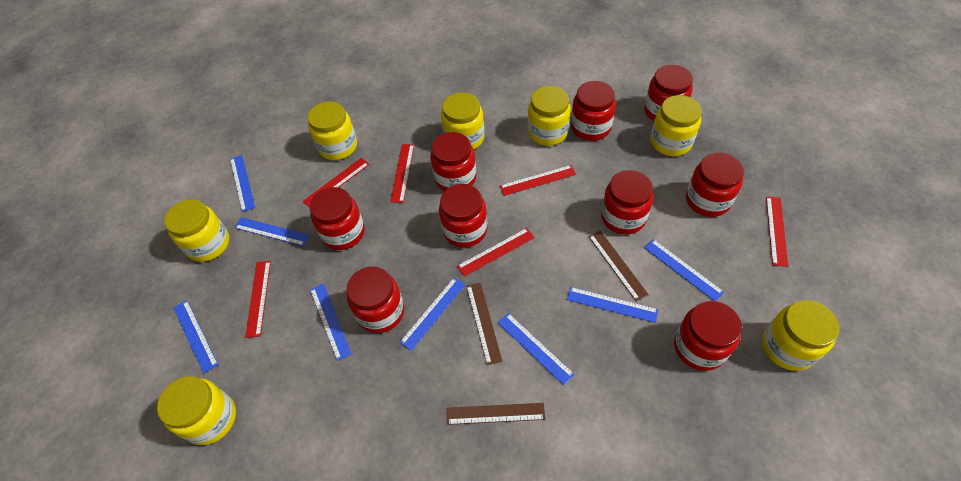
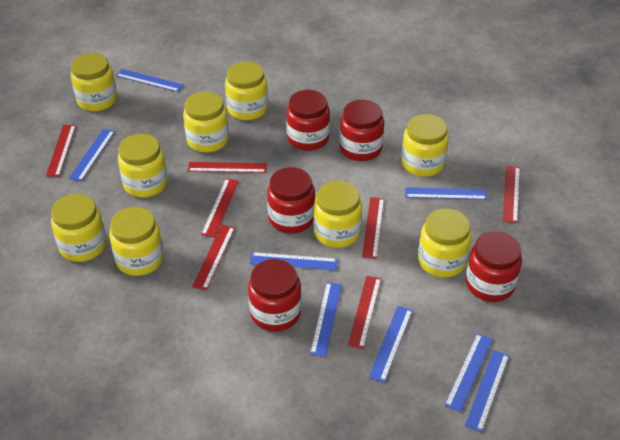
brown ruler: 3 -> 0
red jar: 9 -> 5
red ruler: 6 -> 7
yellow jar: 7 -> 9

